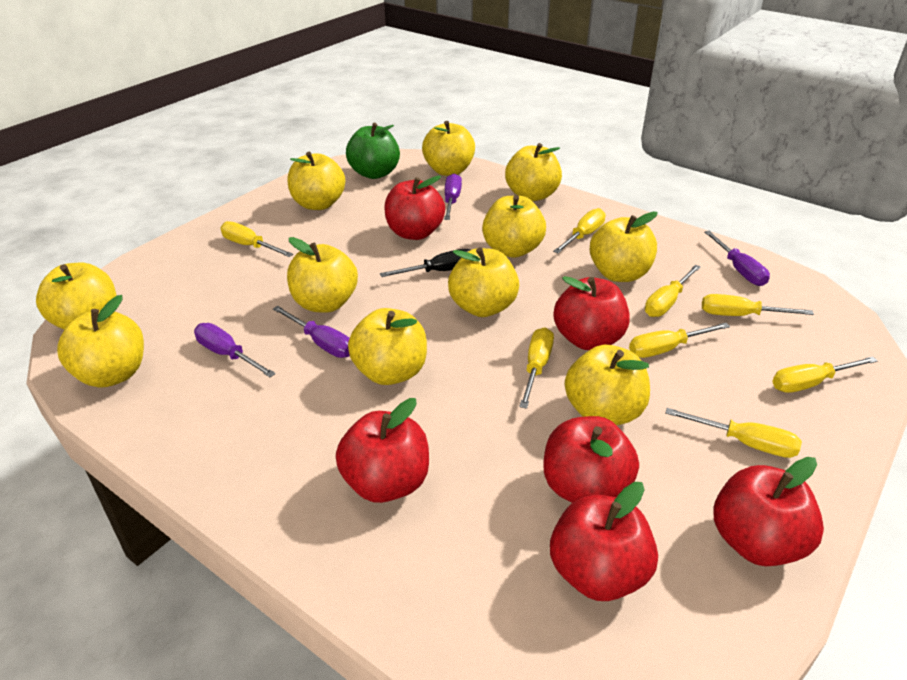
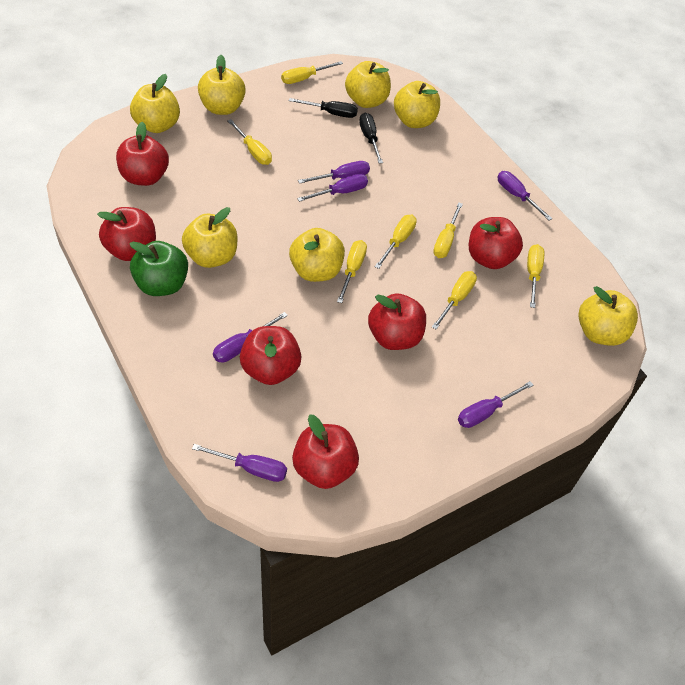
black screwdriver: 1 -> 2
purple screwdriver: 4 -> 6
yellow apple: 11 -> 7
yellow screwdriver: 8 -> 7

